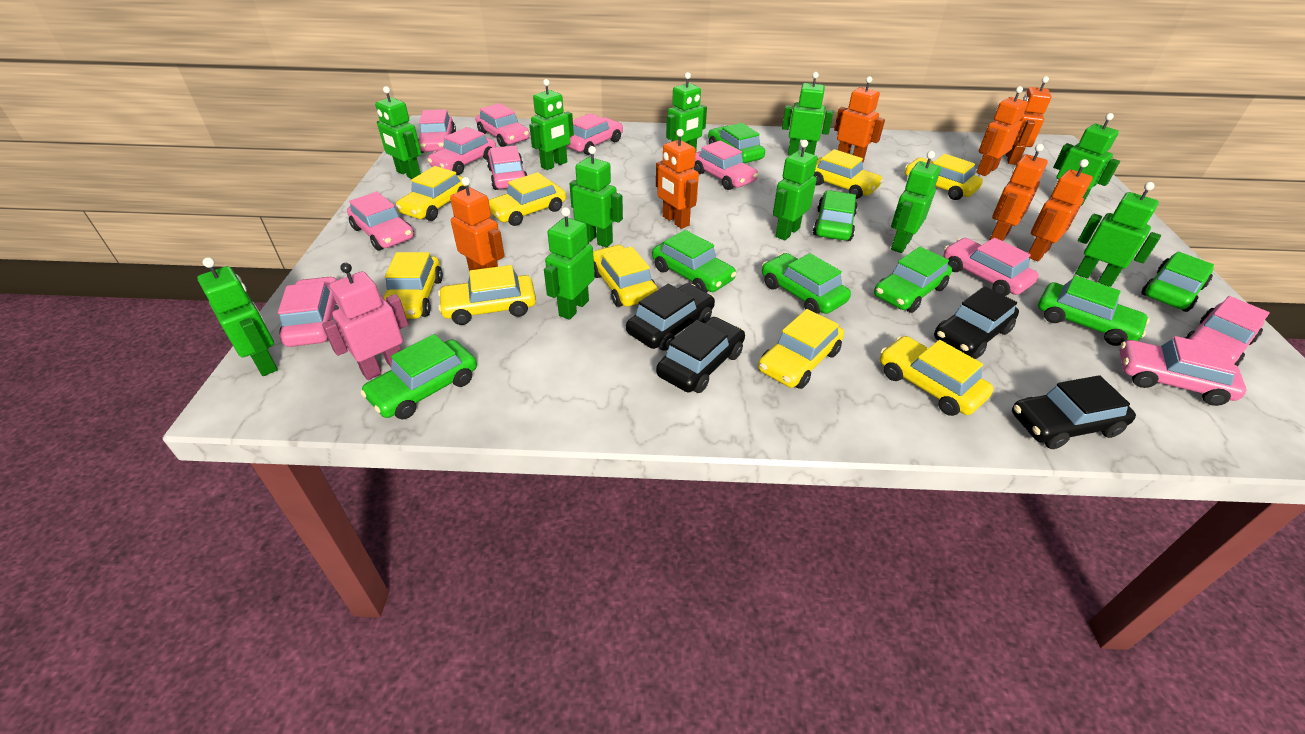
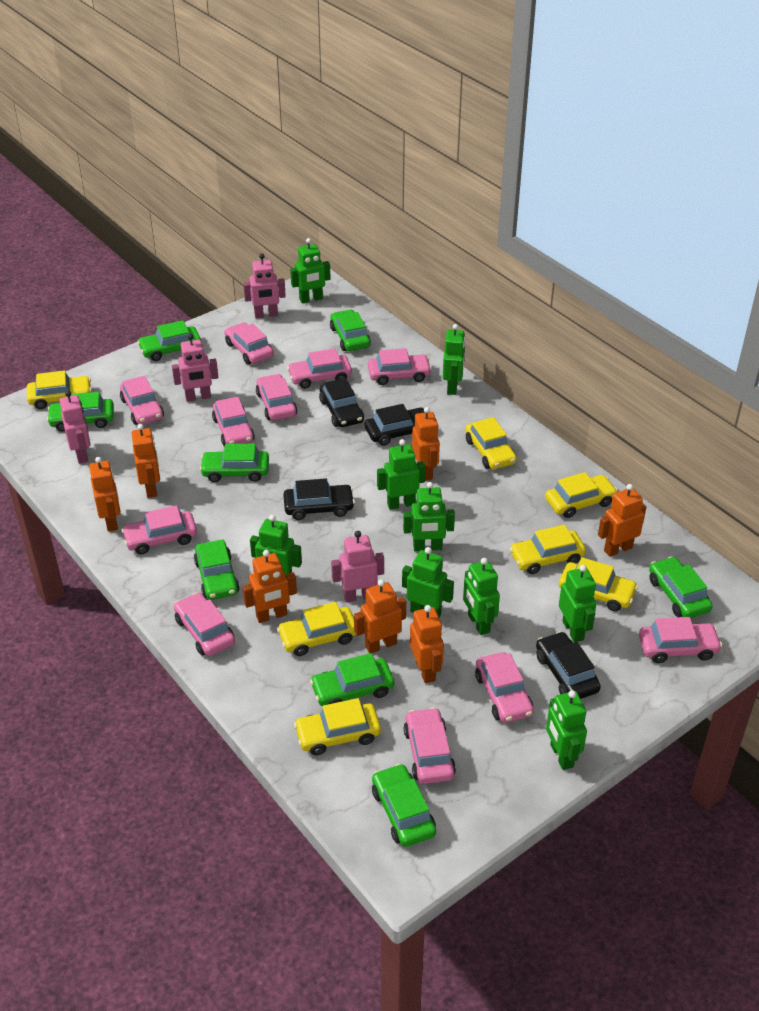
green robot: 11 -> 9
pink robot: 1 -> 4
yellow car: 9 -> 7

